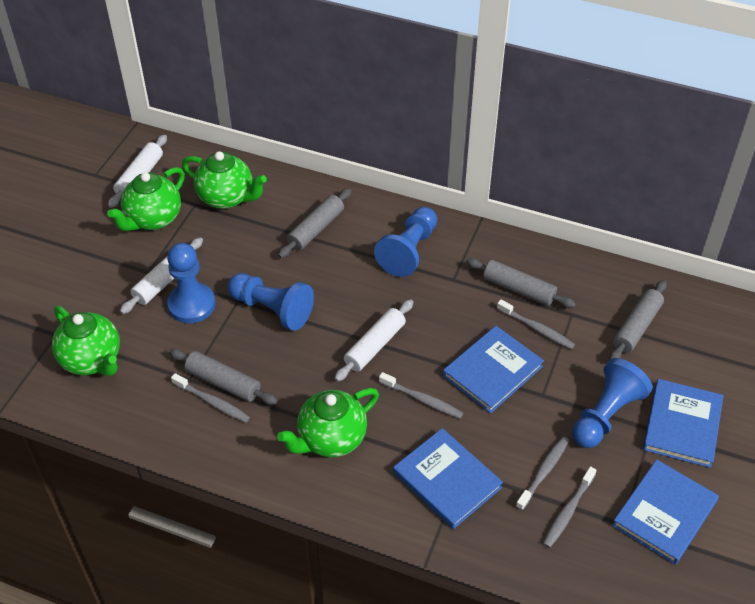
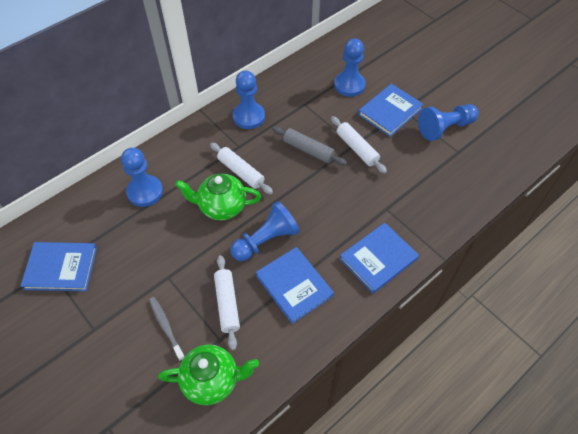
blue pawn: 4 -> 5
green teapot: 4 -> 2
grey rolling pin: 4 -> 1
grey toothbrush: 5 -> 1

